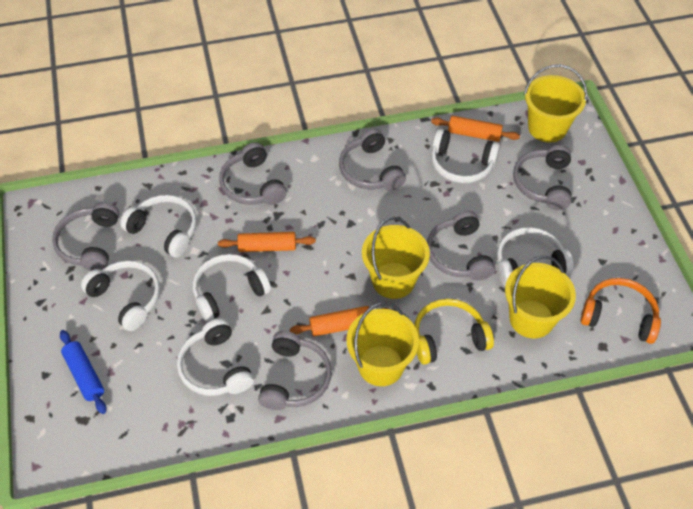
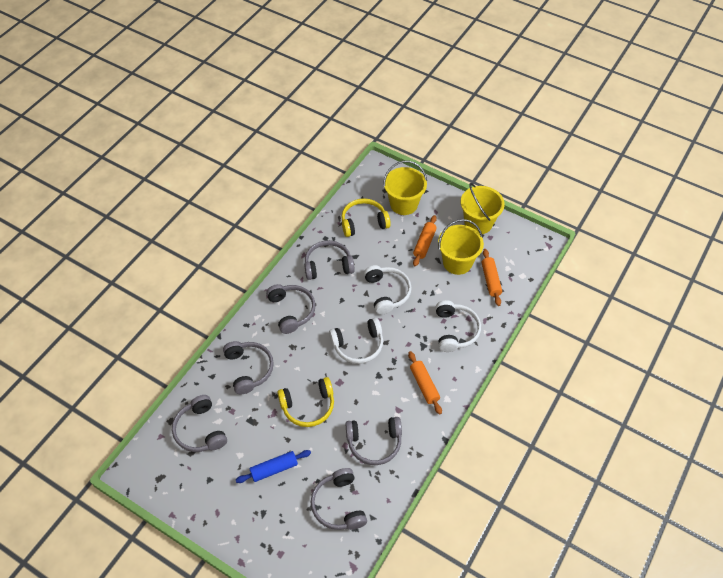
orange headphones: 1 -> 0
white headphones: 6 -> 3
yellow bucket: 4 -> 3
yellow headphones: 1 -> 2

